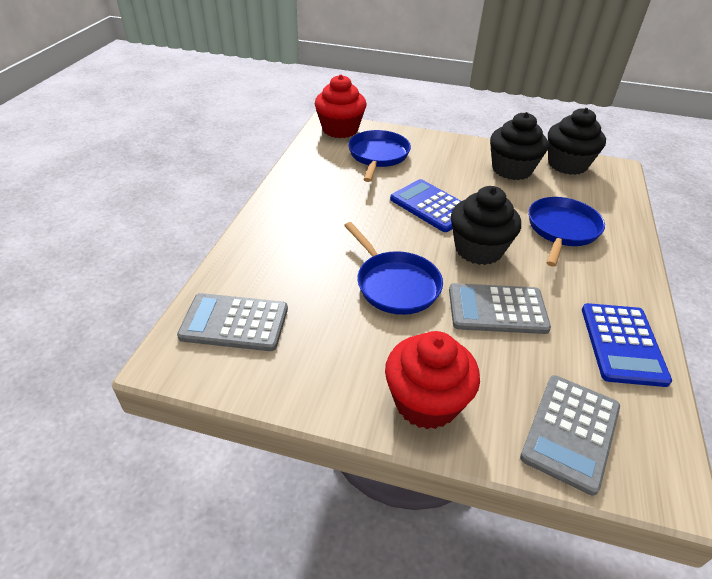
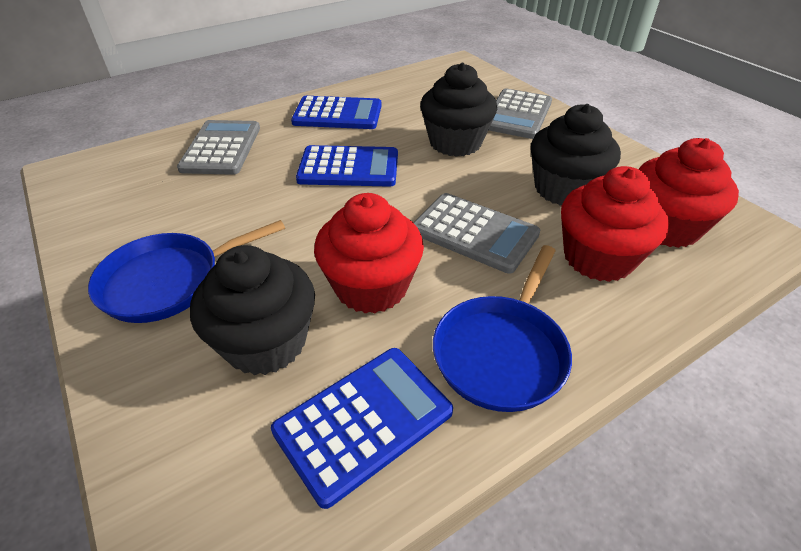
blue calculator: 2 -> 3
blue pan: 3 -> 2
red cupcake: 2 -> 3

